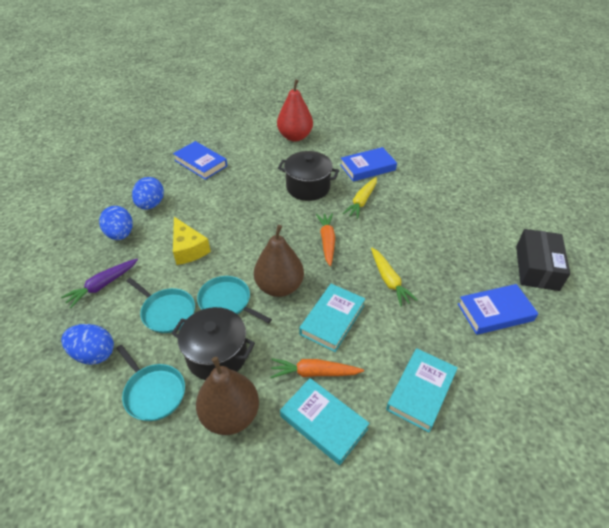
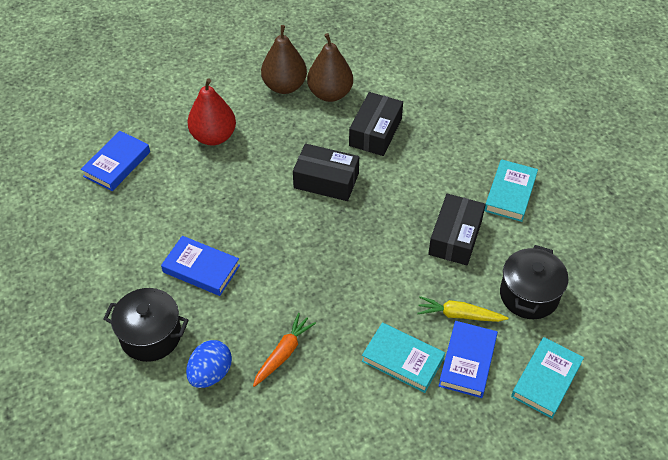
black box: 1 -> 3
blue egg: 3 -> 1
orange carrot: 2 -> 1
purple carrot: 1 -> 0
turquoise pan: 3 -> 0
yellow carrot: 2 -> 1
yellow cheese: 1 -> 0

